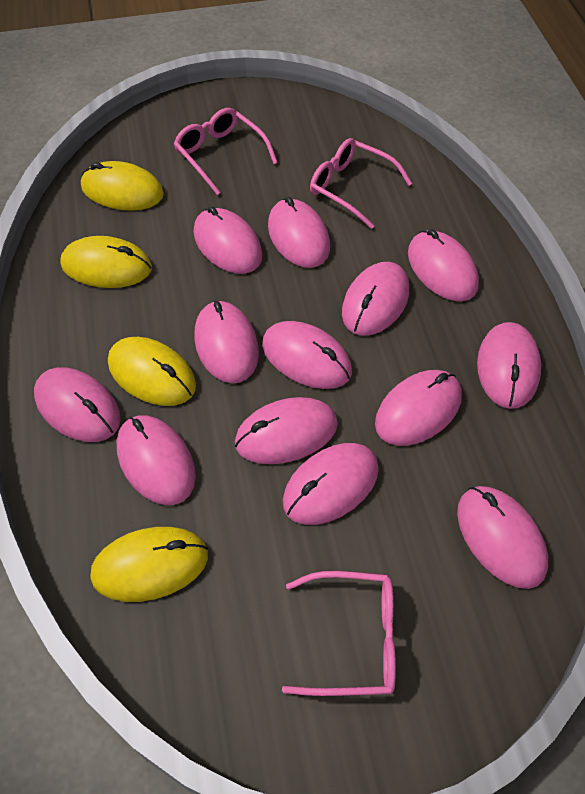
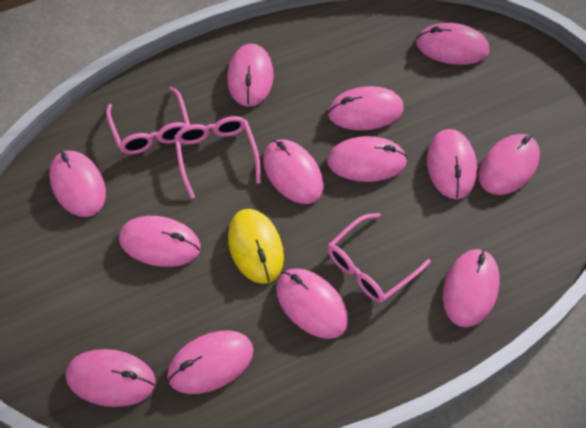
yellow mouse: 4 -> 1

